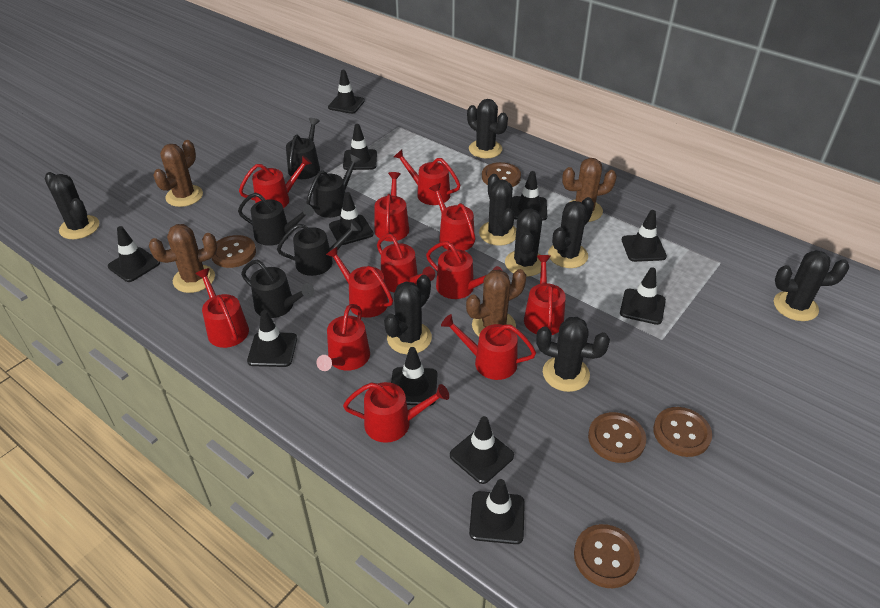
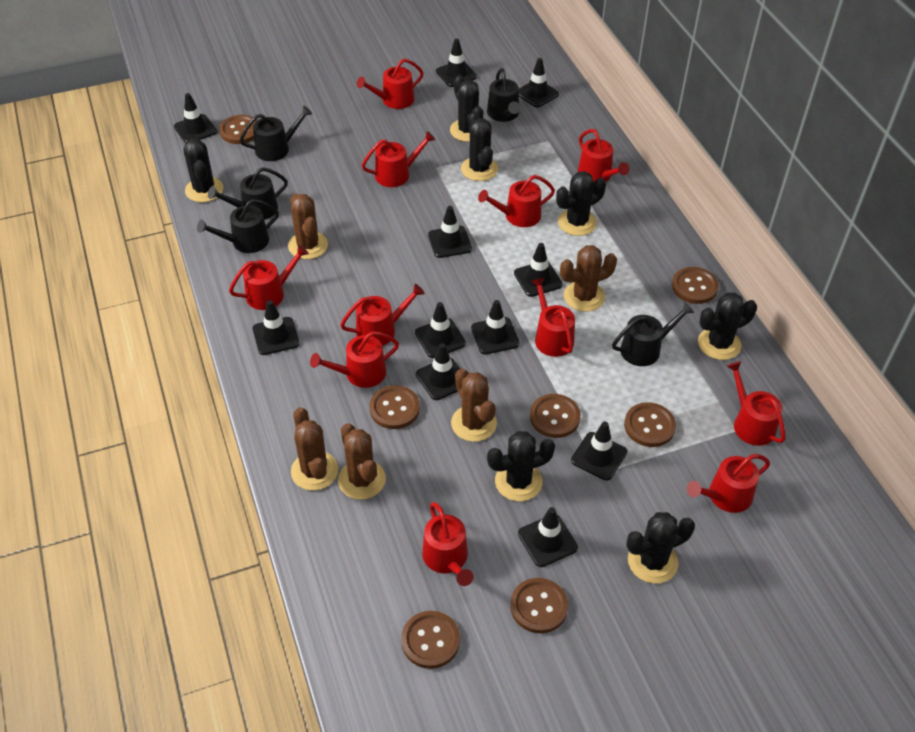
black cactus: 8 -> 7
brown button: 5 -> 7
brown cactus: 4 -> 5
red watering can: 12 -> 11

